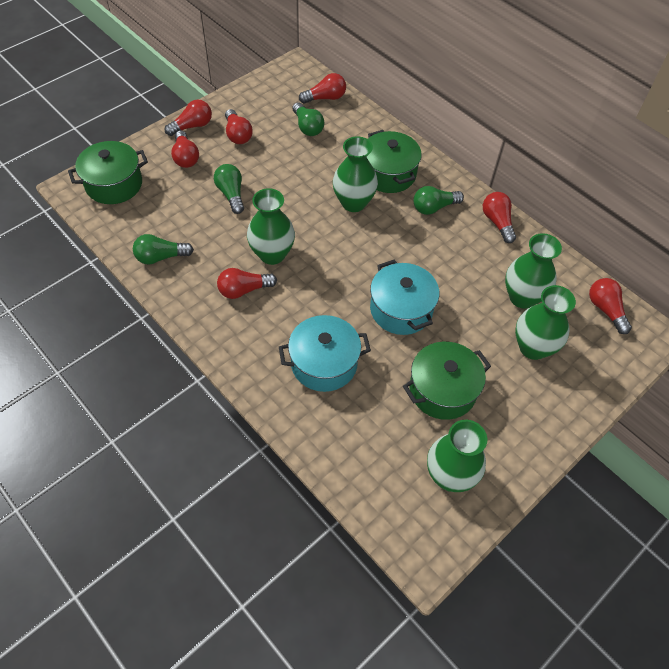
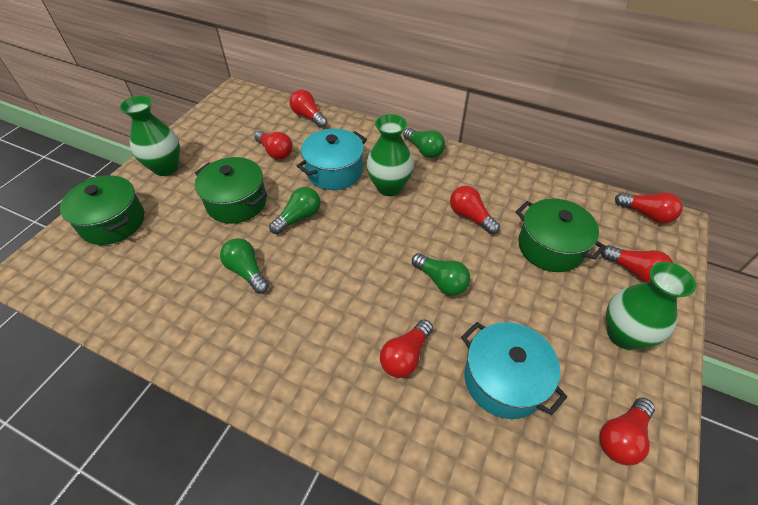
green vase: 5 -> 3

